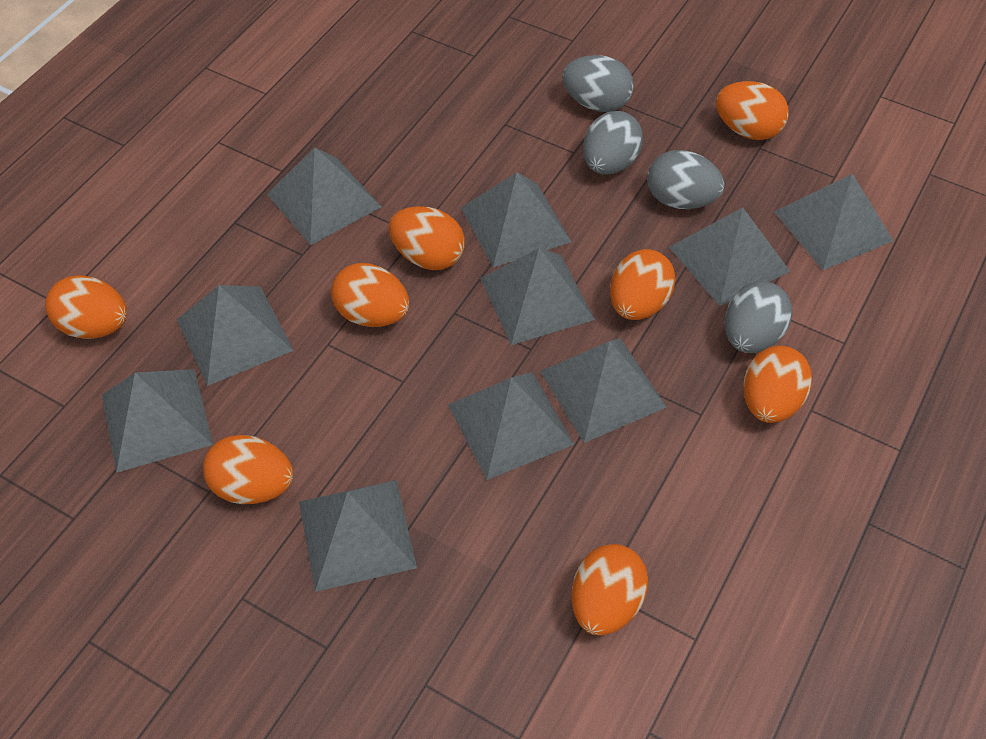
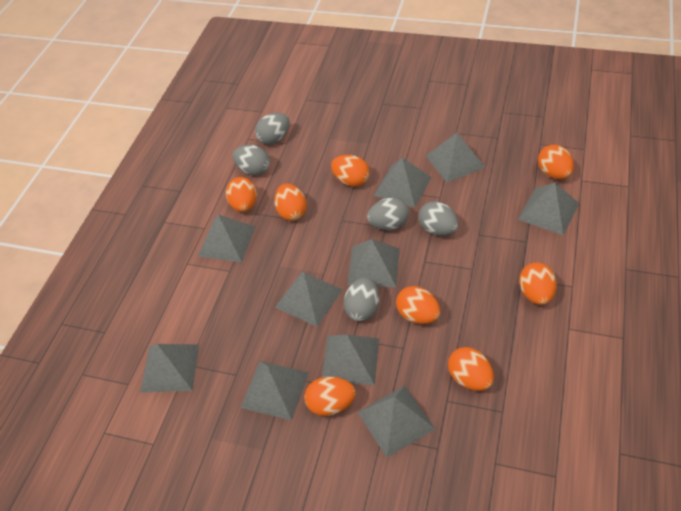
grey egg: 4 -> 5

